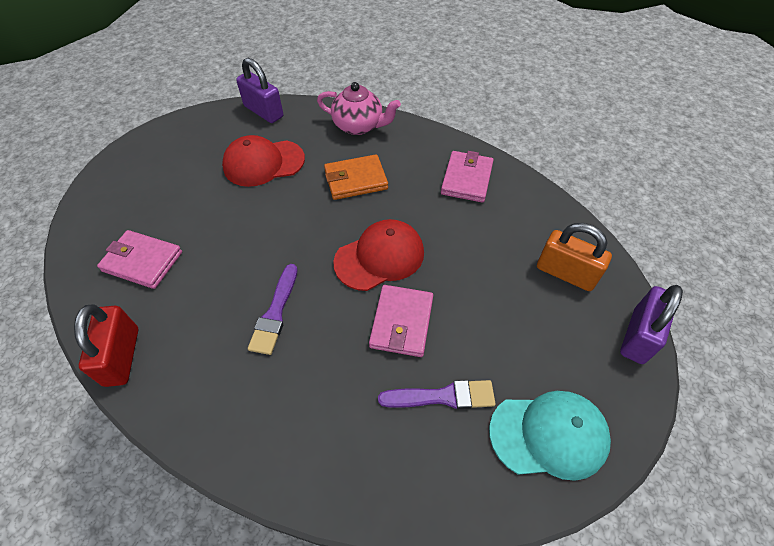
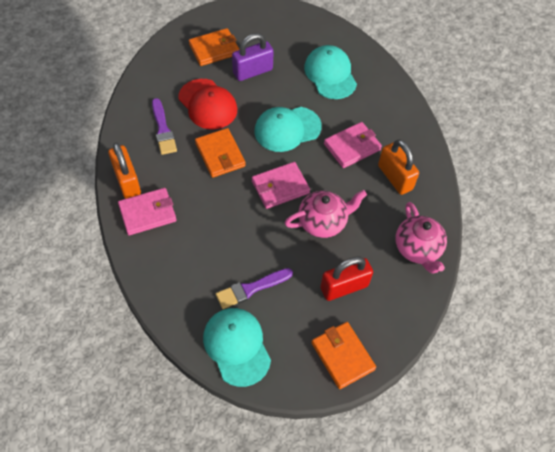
orange padlock: 1 -> 2
orange wallet: 1 -> 3
pink teapot: 1 -> 2
purple padlock: 2 -> 1
red cap: 2 -> 1
turquoise cap: 1 -> 3

